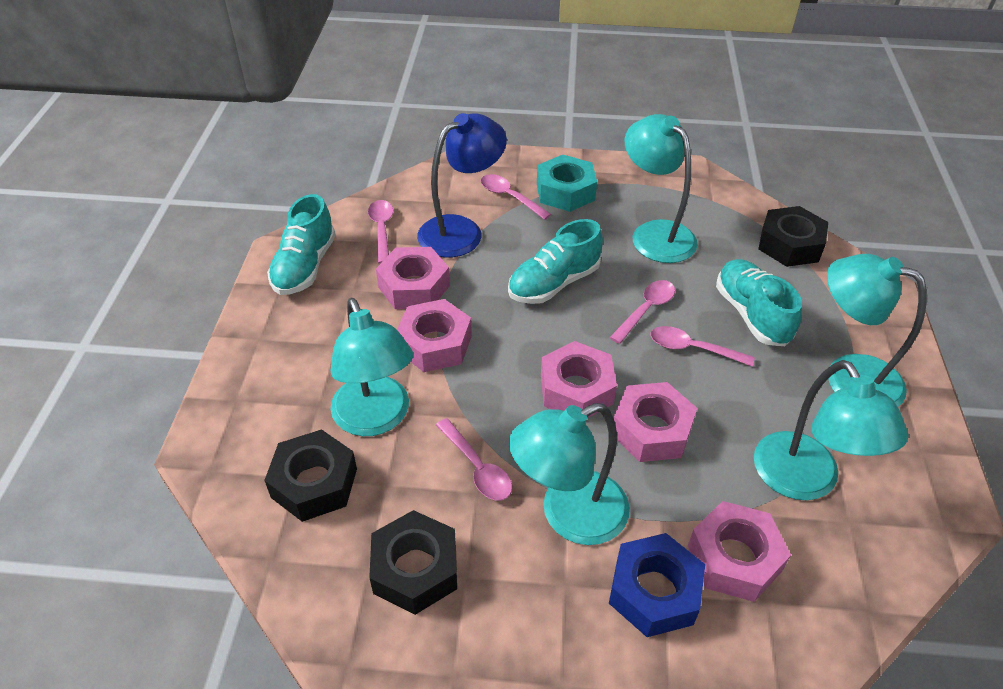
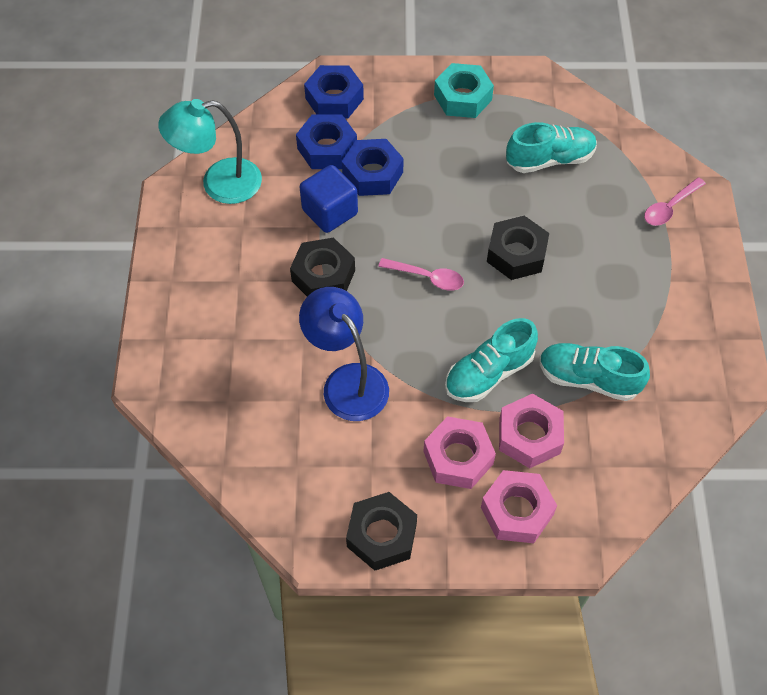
blue cube: 0 -> 1
blue nut: 1 -> 3
pink nut: 5 -> 3
pink spoon: 5 -> 2
turquoise lamp: 5 -> 1

